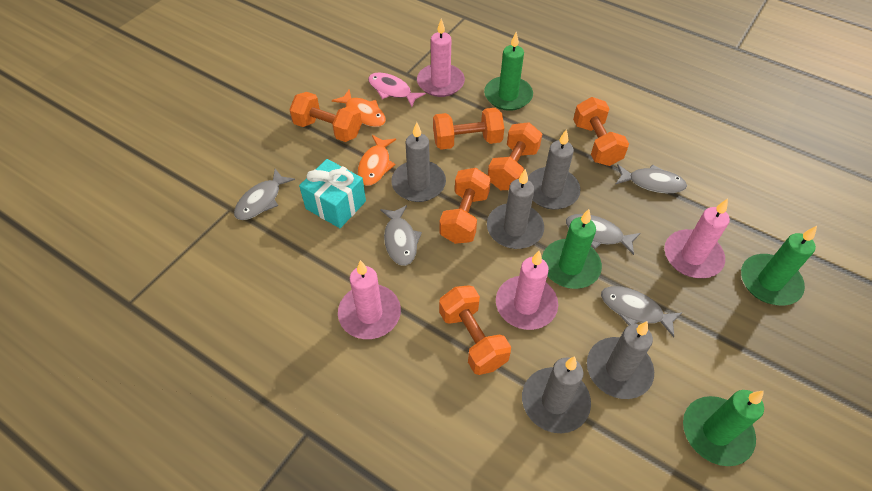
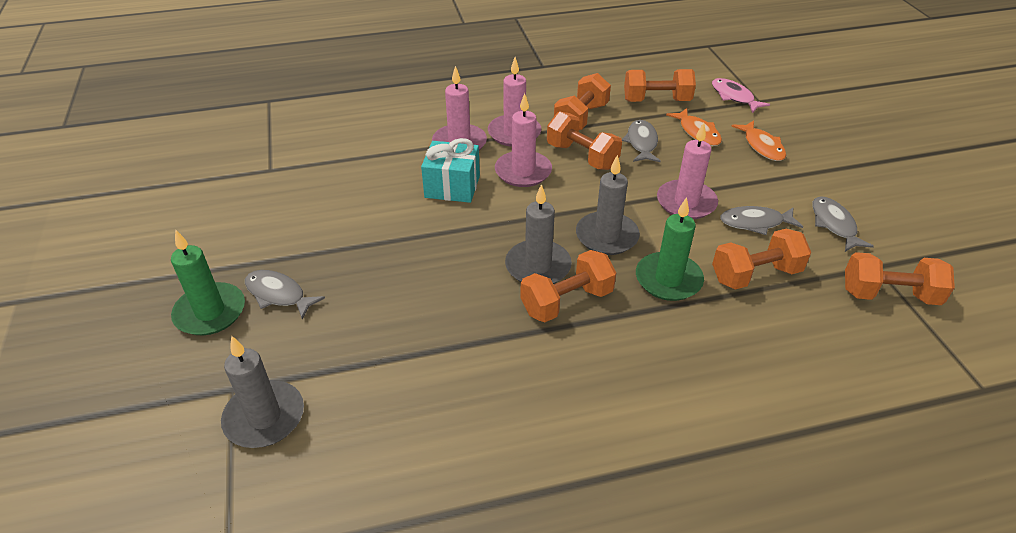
green candle: 4 -> 2
grey candle: 5 -> 3
grey fish: 5 -> 4

